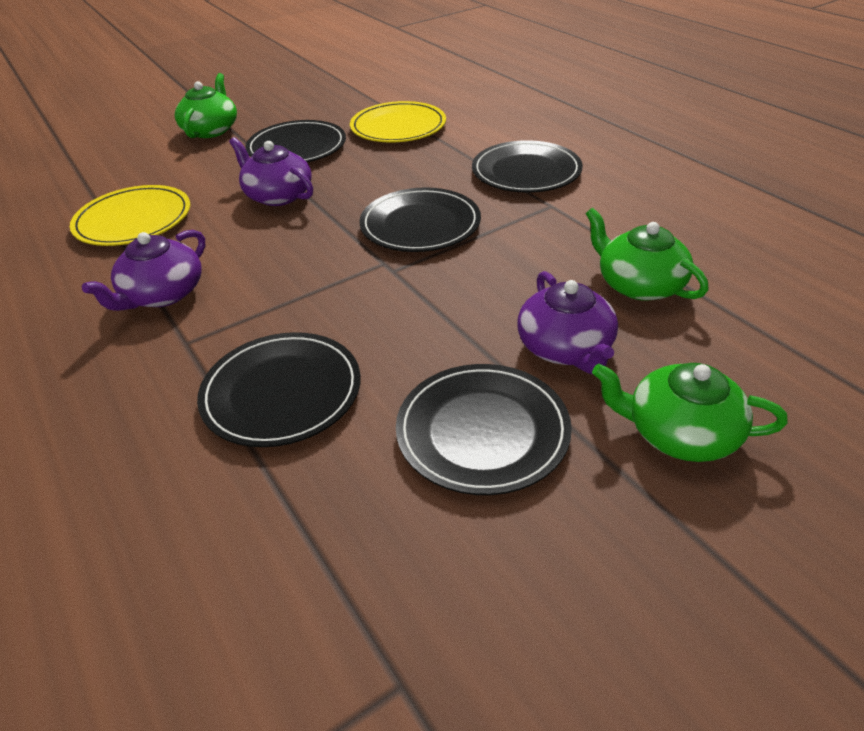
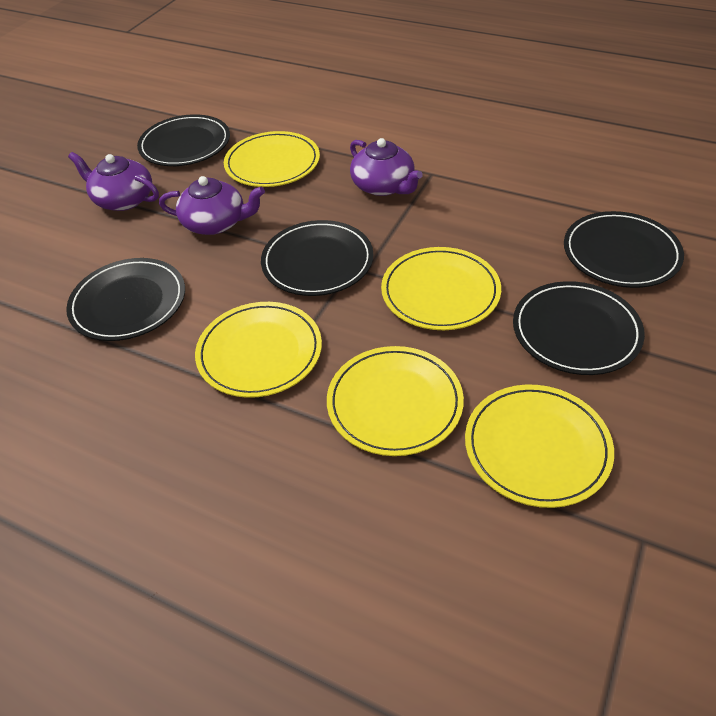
green teapot: 3 -> 0
yellow plate: 2 -> 5

